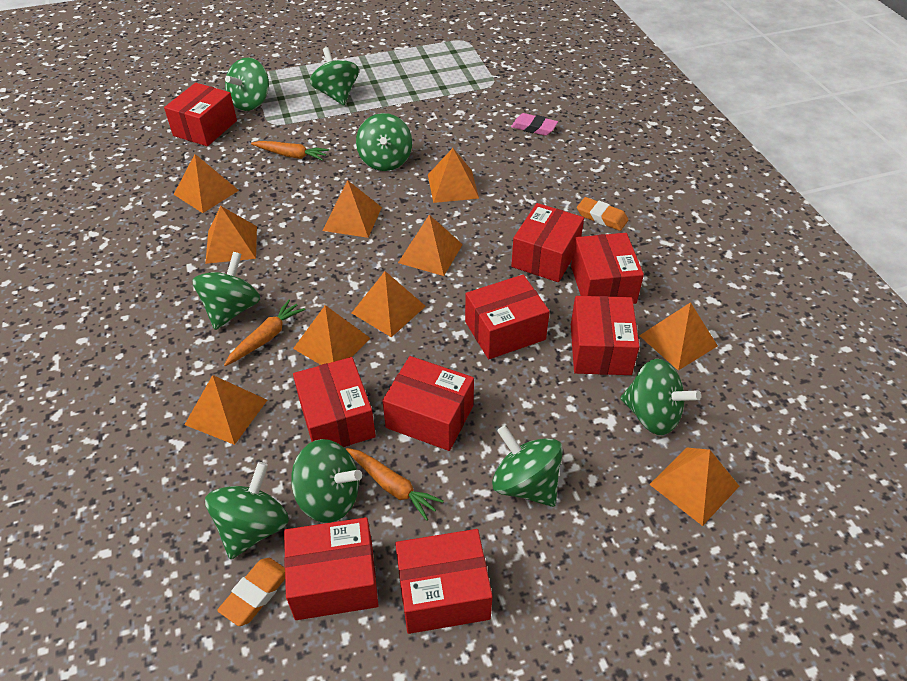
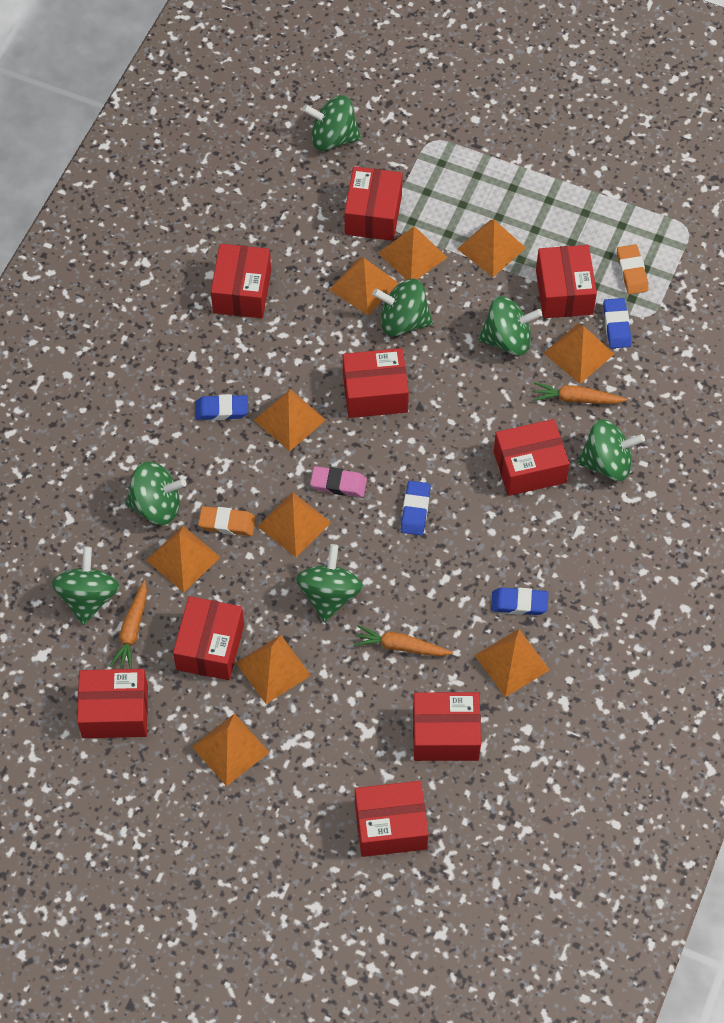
blue eraser: 0 -> 4
green spinning top: 8 -> 7

